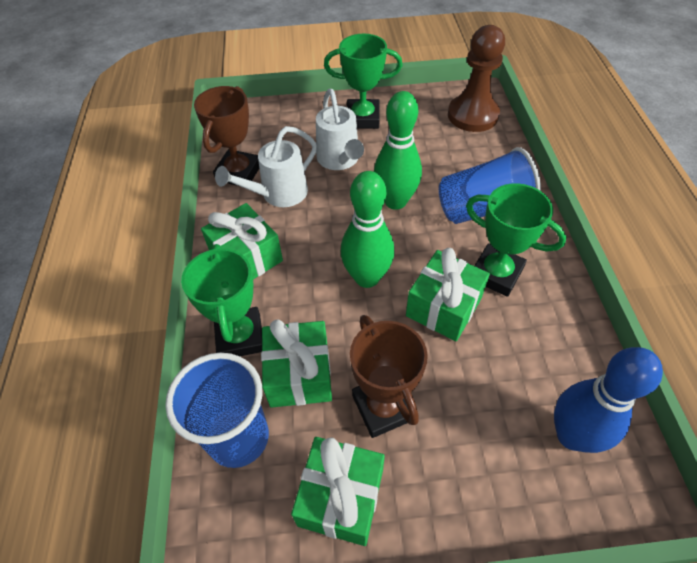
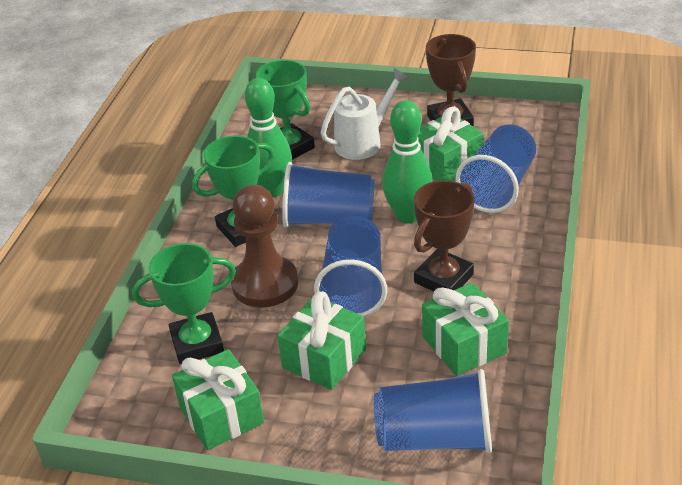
blue bowling pin: 1 -> 0
blue cup: 2 -> 4
white watering can: 2 -> 1

